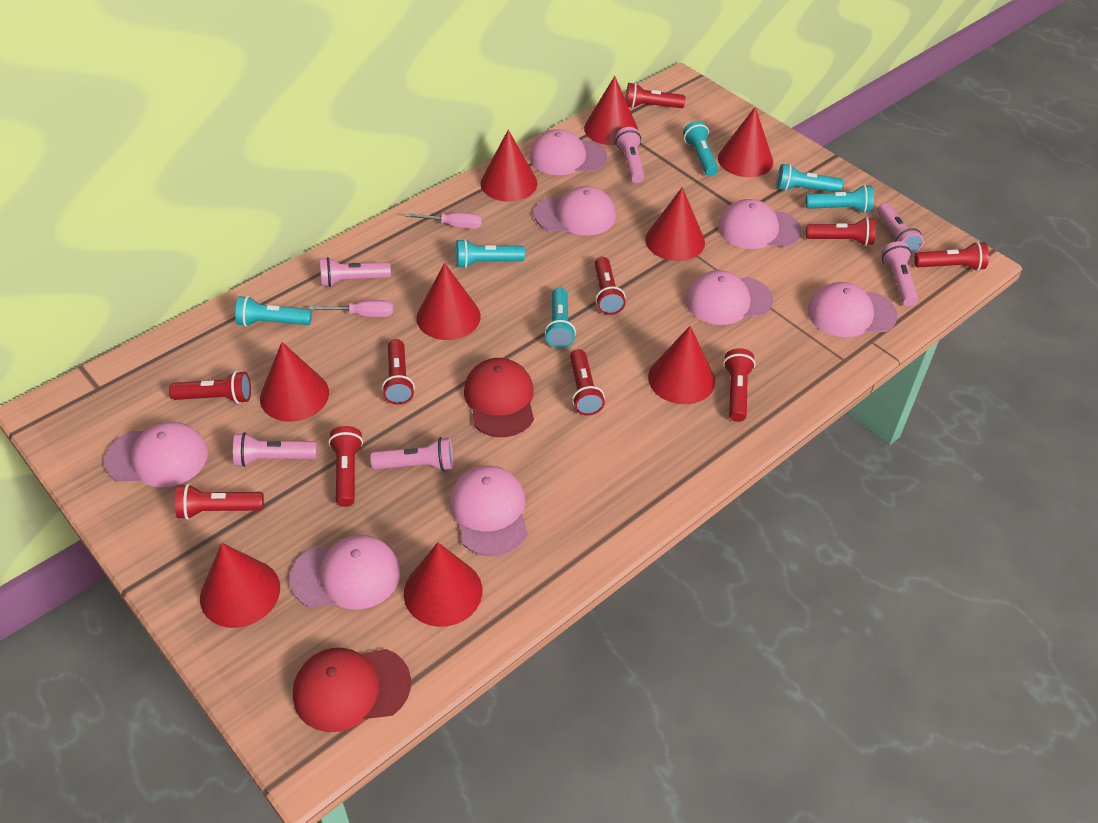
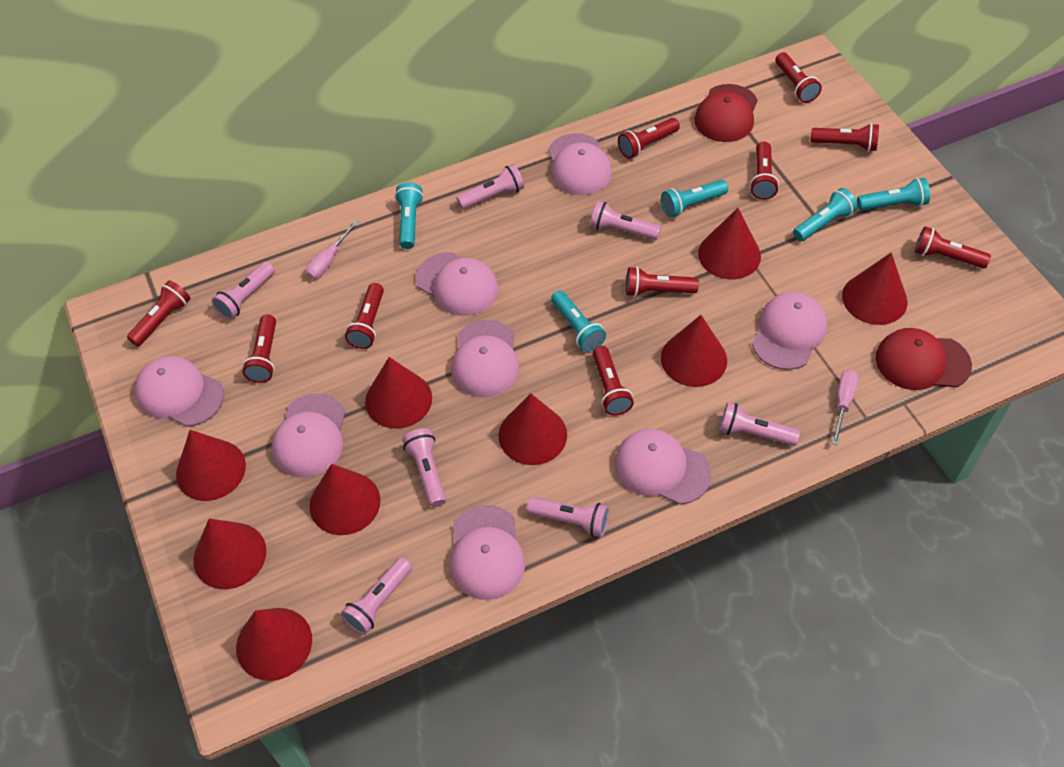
pink flashlight: 6 -> 7
turquoise flashlight: 6 -> 5

